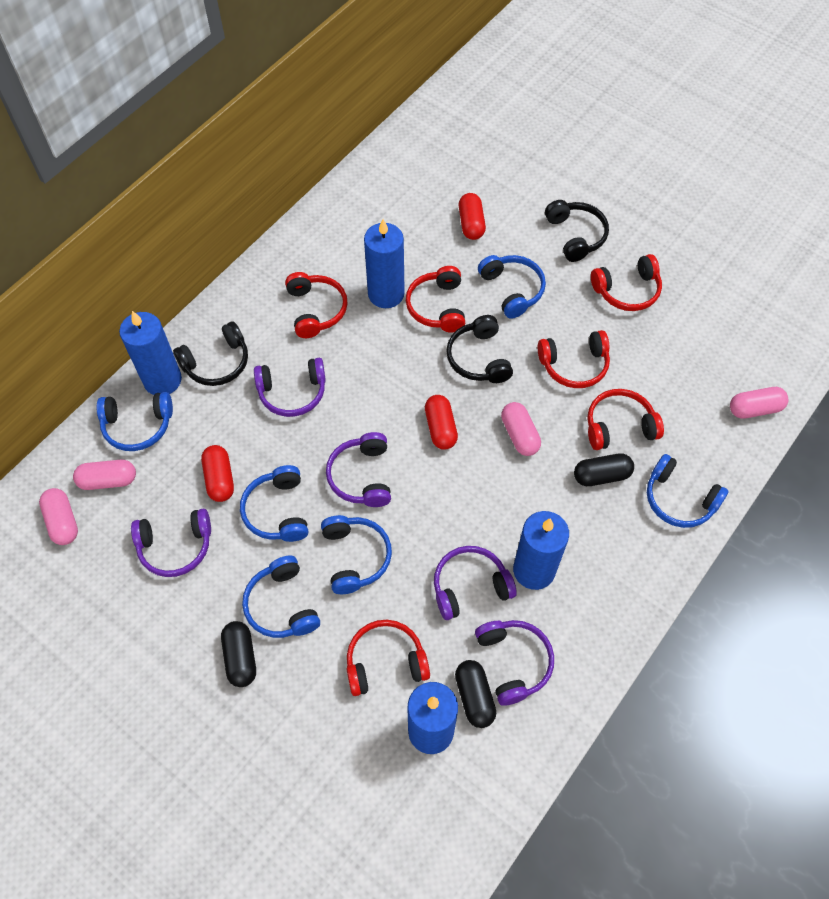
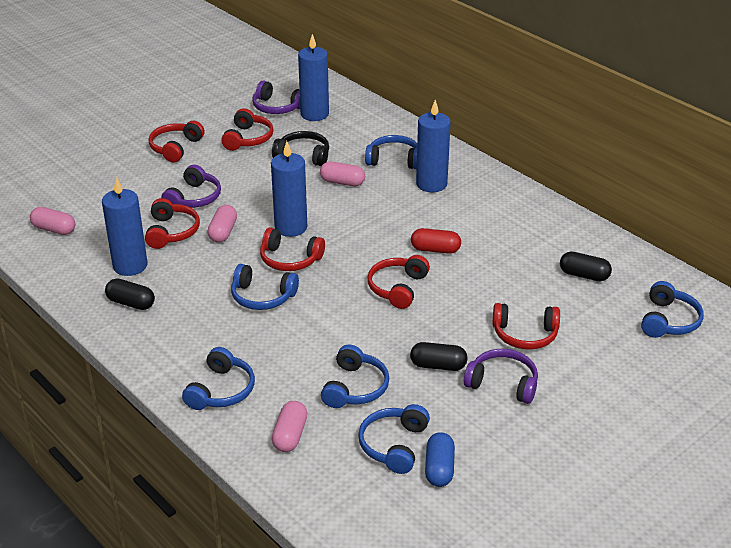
black headphones: 3 -> 1
blue capsule: 0 -> 1
purple headphones: 5 -> 3
red capsule: 3 -> 1

